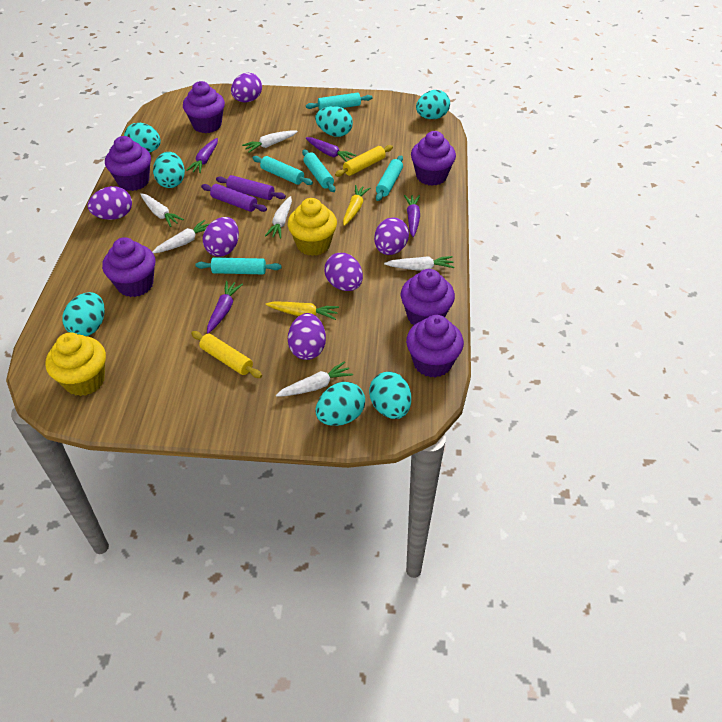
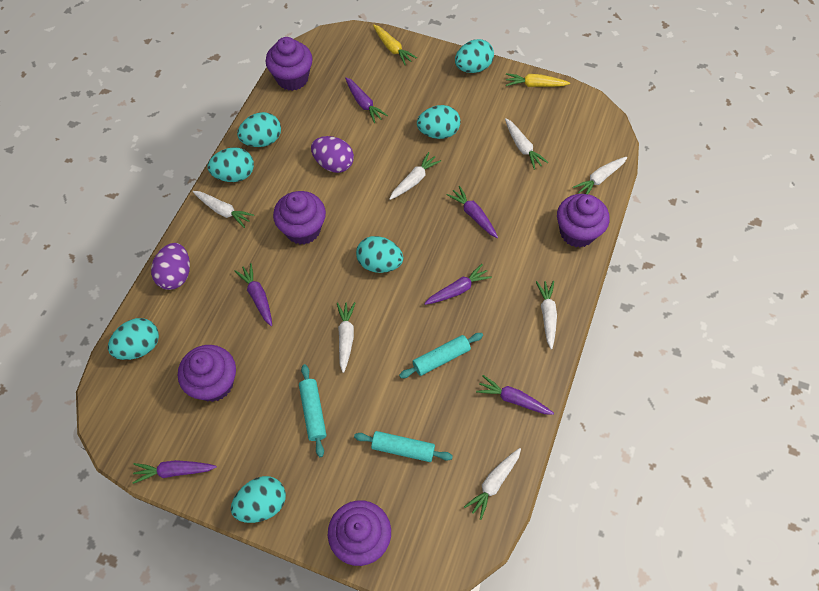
purple carrot: 4 -> 6
purple cupcake: 6 -> 5
purple egg: 6 -> 2
purple rolling pin: 2 -> 0
turquoise rolling pin: 5 -> 3
white carrot: 6 -> 7
yellow cupcake: 2 -> 0
yellow rolling pin: 2 -> 0

